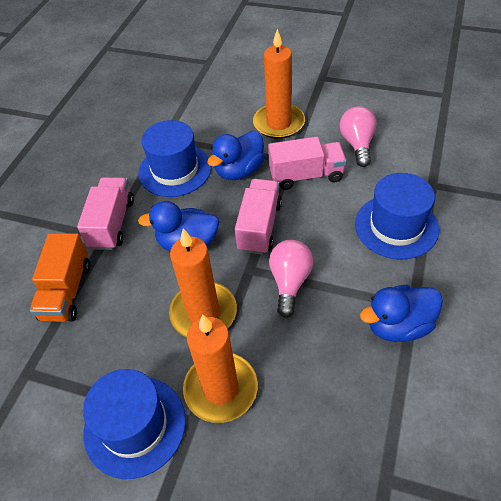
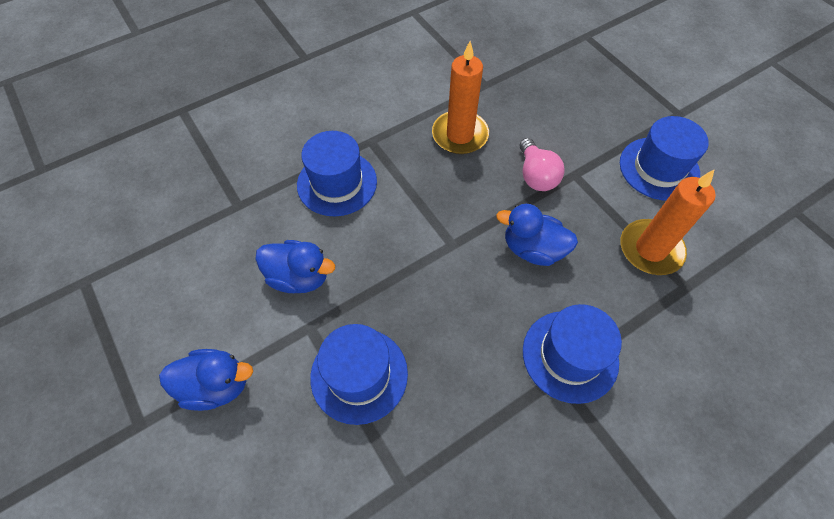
blue hat: 3 -> 4
orange candle: 3 -> 2
orange truck: 1 -> 0
pink light bulb: 2 -> 1
pink truck: 3 -> 0

